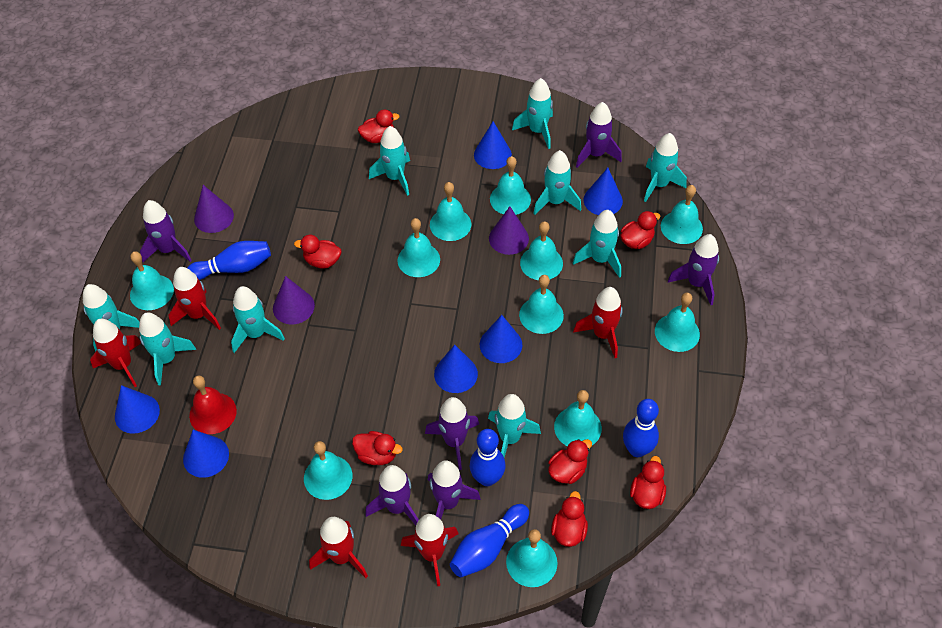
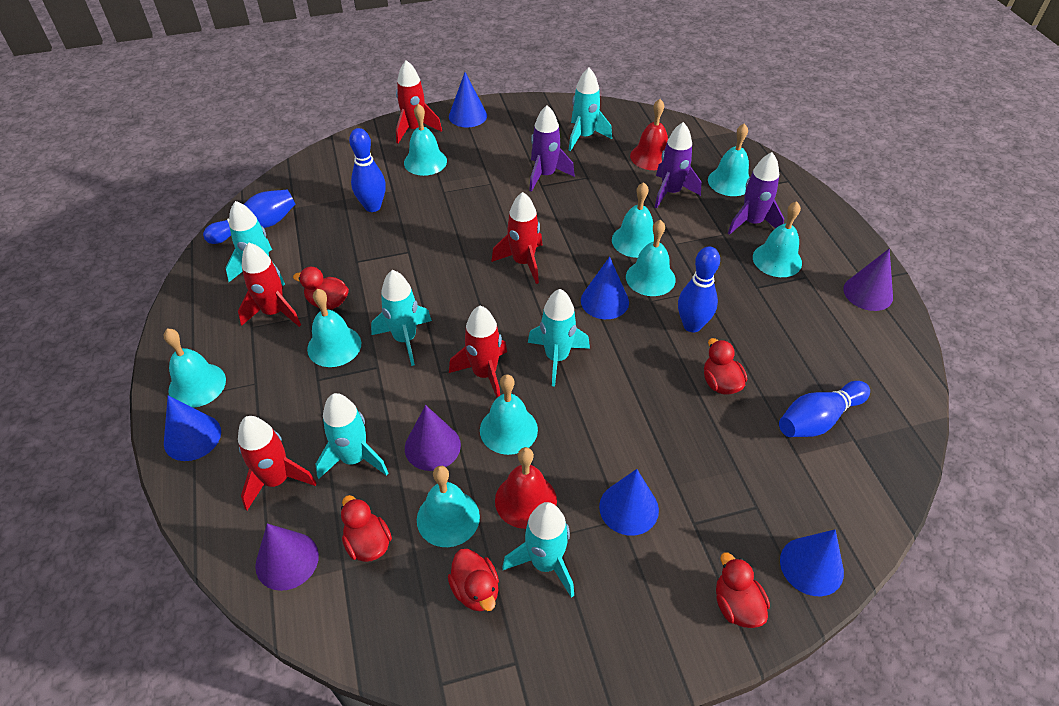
blue cone: 6 -> 5
purple rocket: 6 -> 3
red bell: 1 -> 2
red duck: 7 -> 5
turquoise bell: 11 -> 9
turquoise rocket: 9 -> 6

